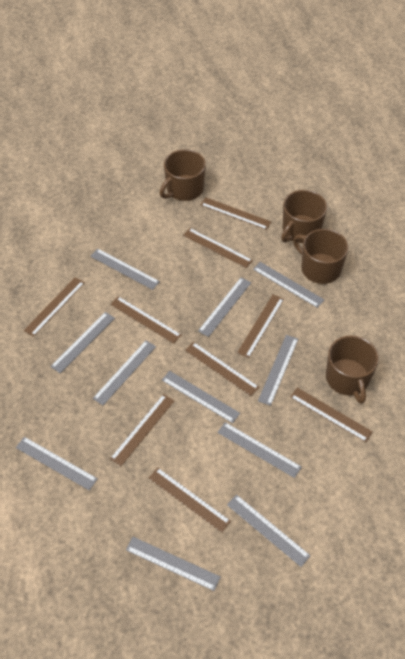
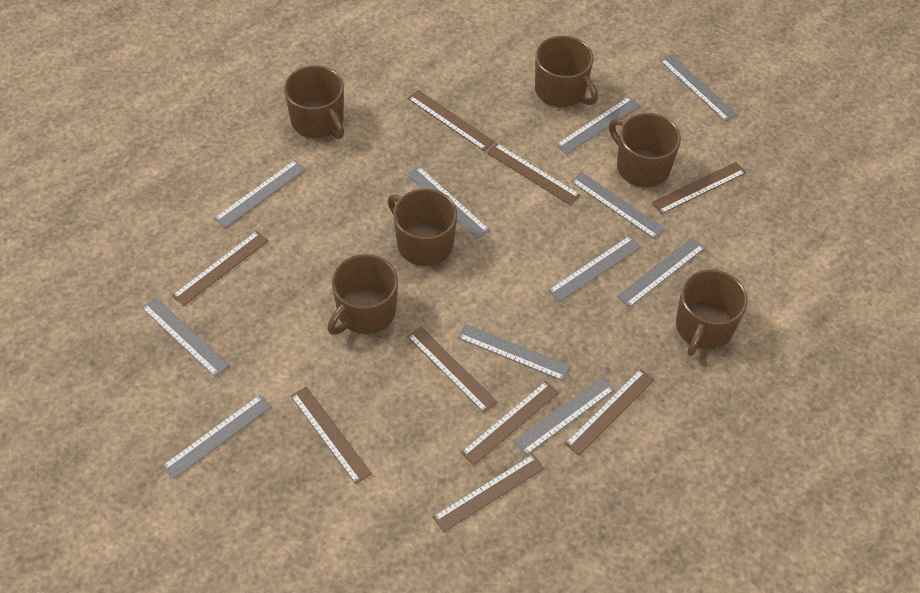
brown mug: 4 -> 6

